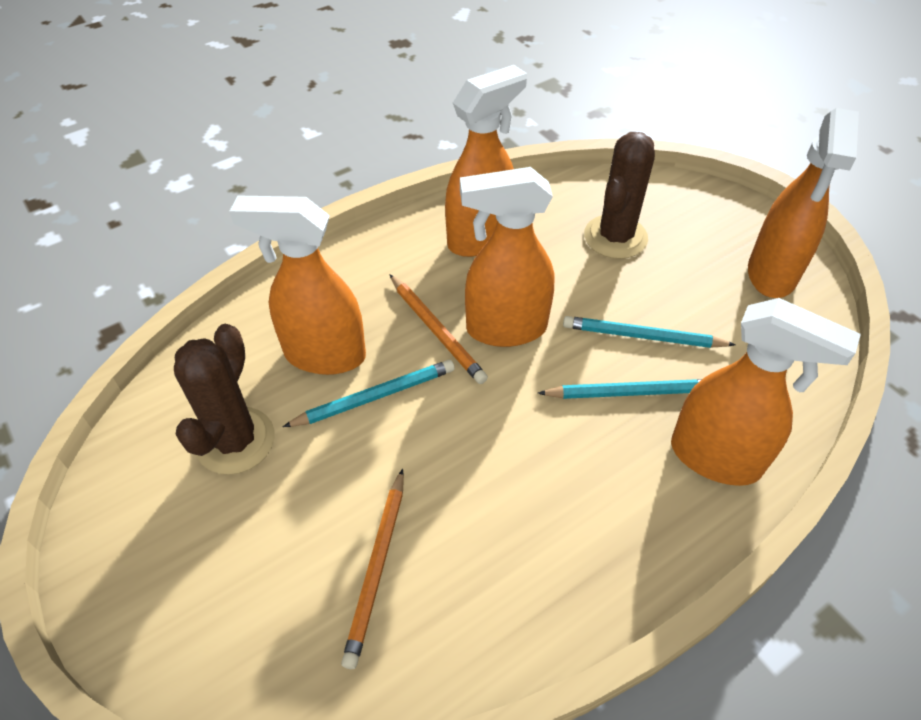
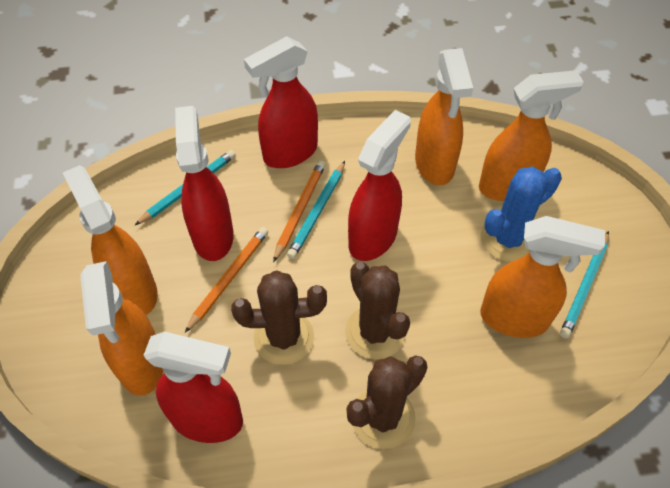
blue cactus: 0 -> 1
brown cactus: 2 -> 3
red spray bottle: 0 -> 4

